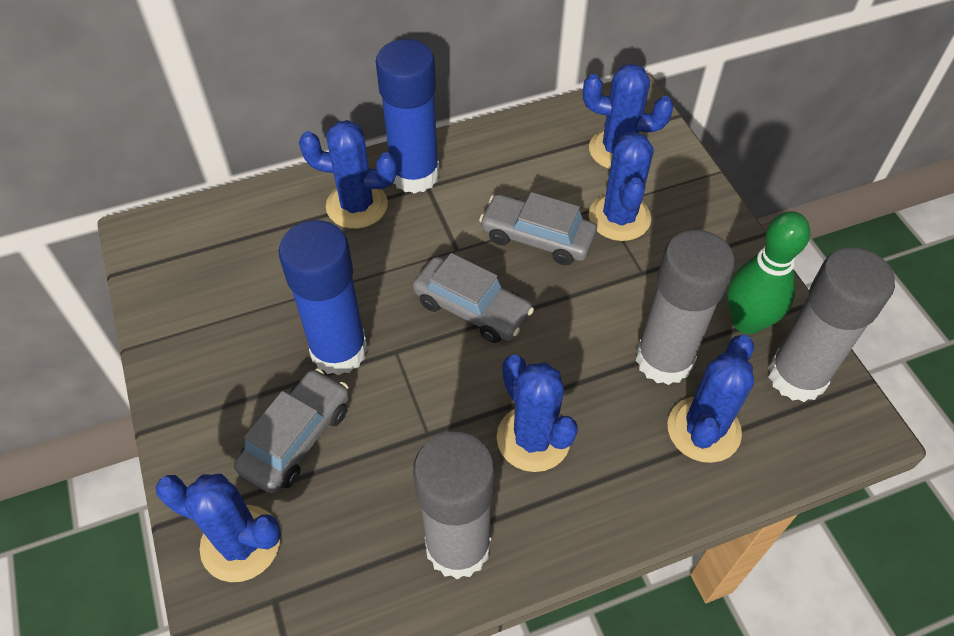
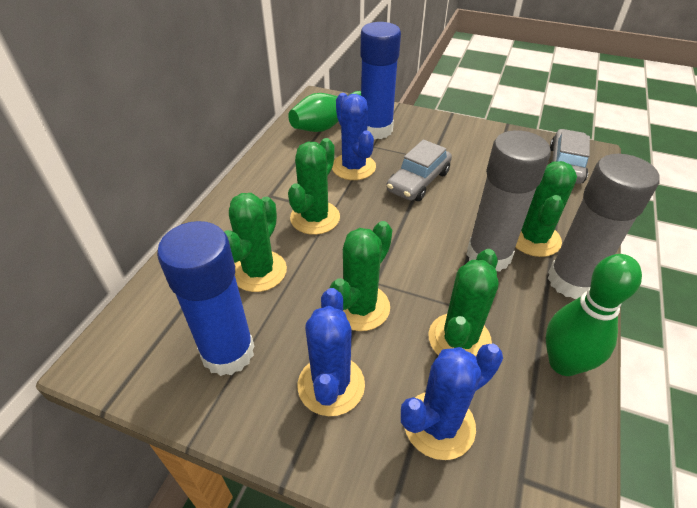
blue cactus: 6 -> 3
green bowling pin: 1 -> 2
green cactus: 0 -> 5
grey car: 3 -> 2
grey glue stick: 3 -> 2

